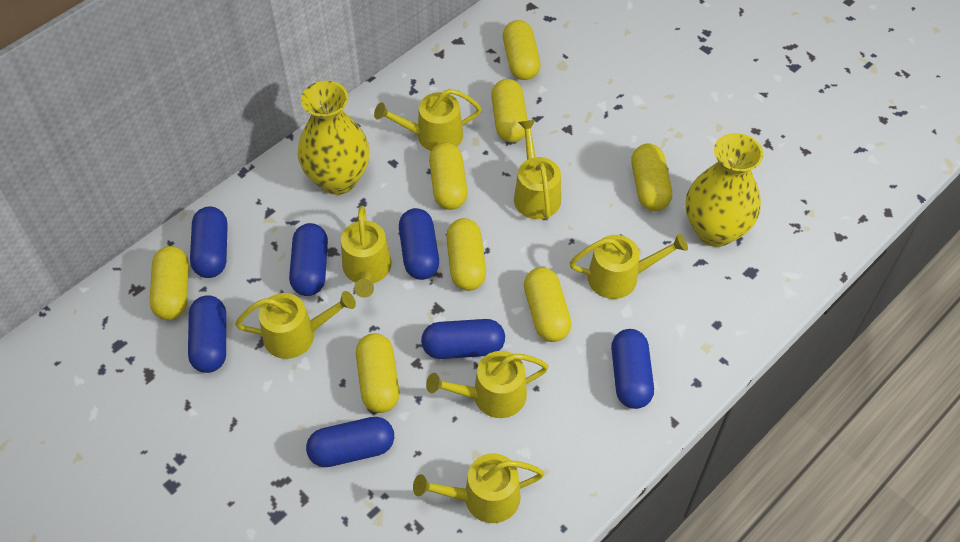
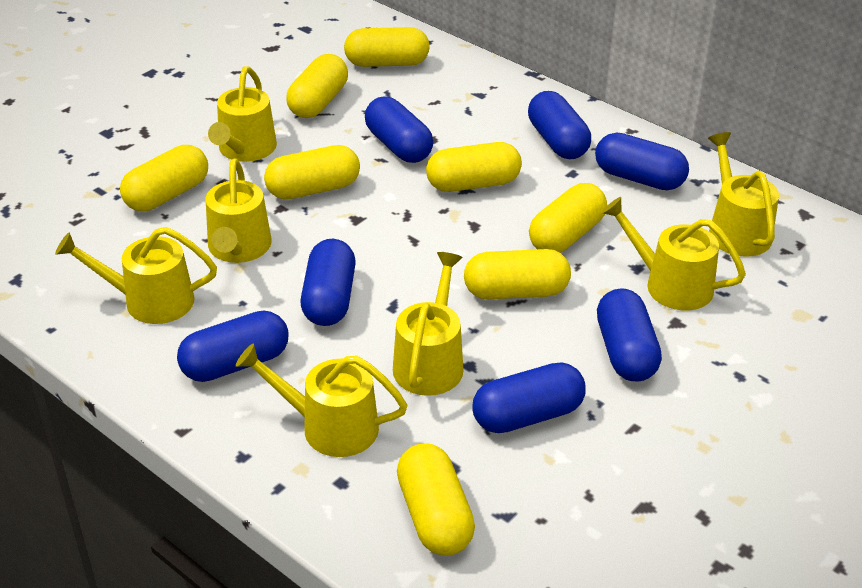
yellow vase: 2 -> 0

